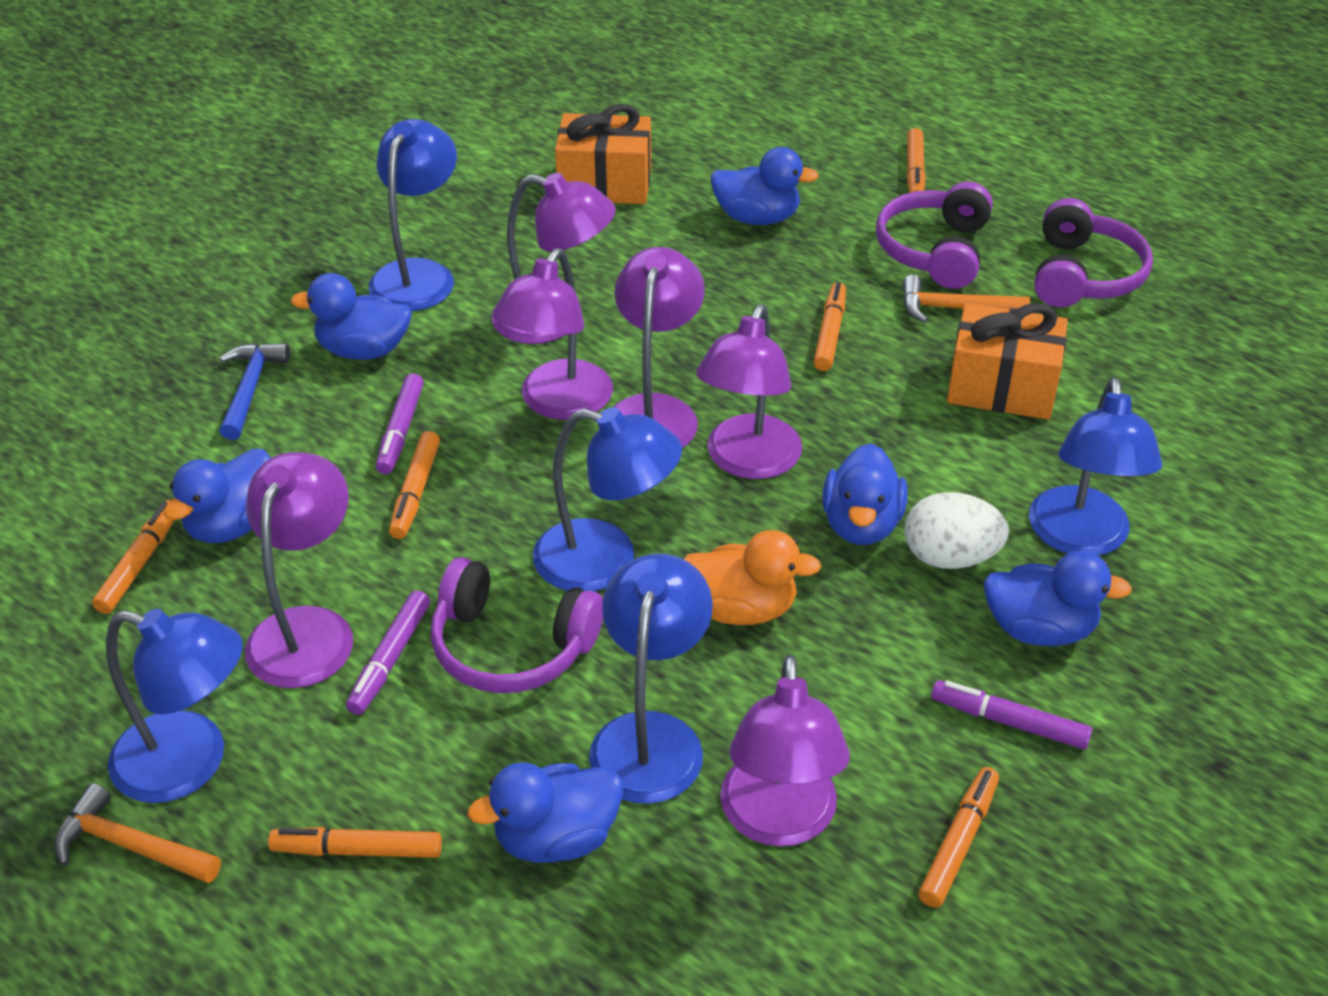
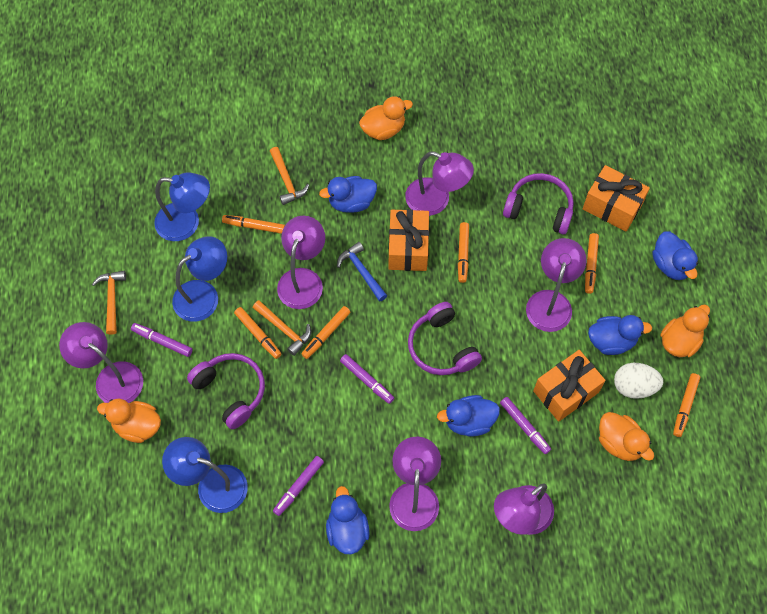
blue duck: 6 -> 5
blue lamp: 5 -> 3
orange duck: 1 -> 4
orange gift: 2 -> 3
orange hammer: 2 -> 3
purple marker: 3 -> 4

